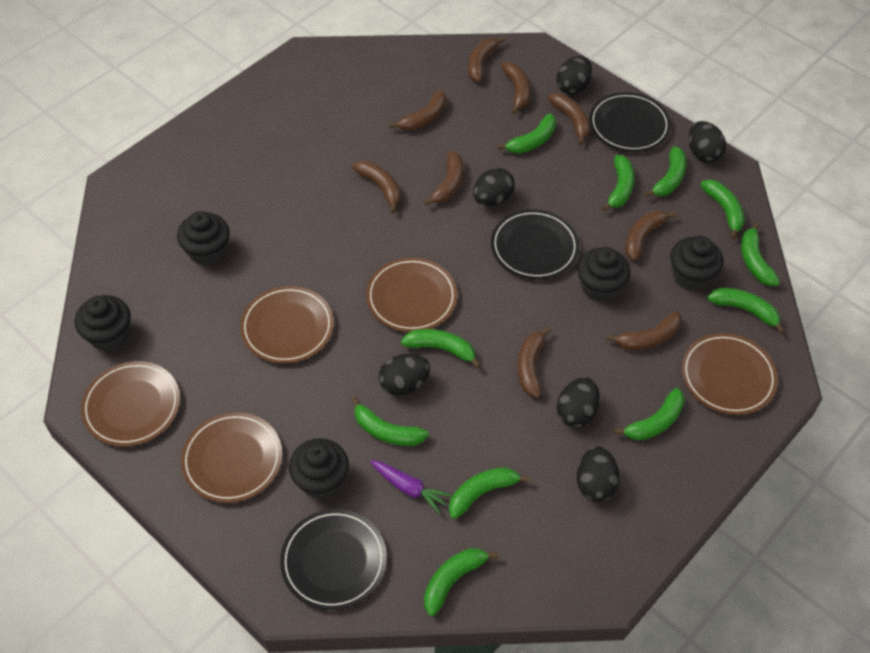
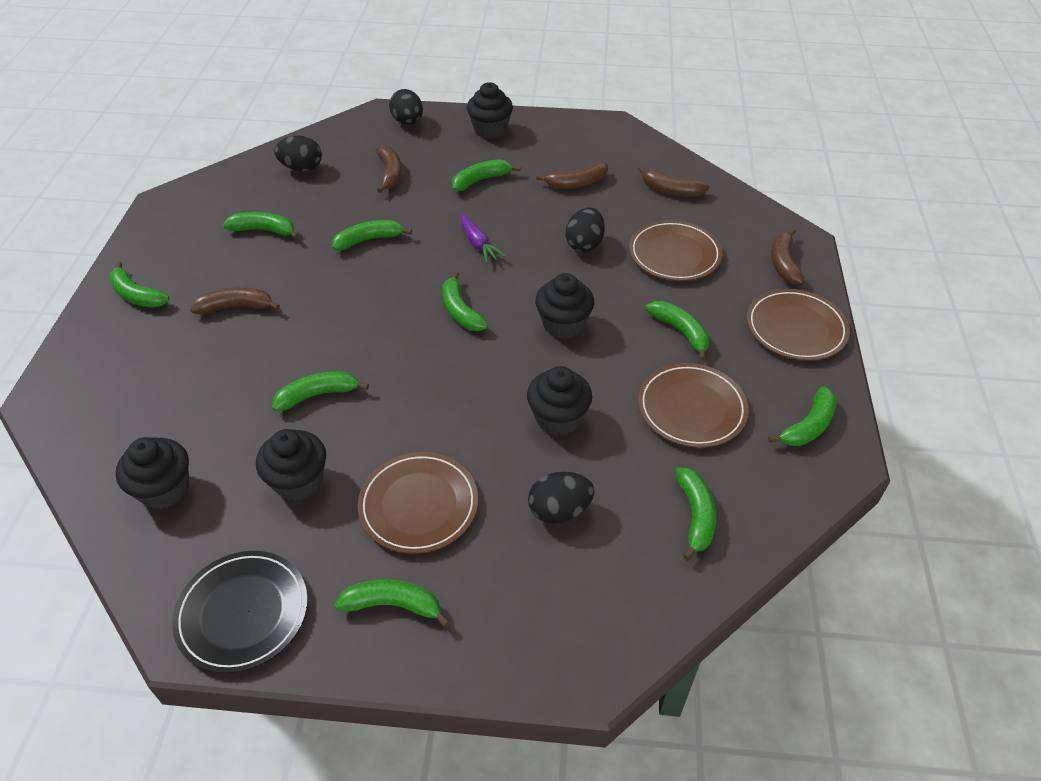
black egg: 6 -> 4
black plate: 3 -> 1
brown banana: 9 -> 5
brown plate: 5 -> 4
green banana: 11 -> 10

